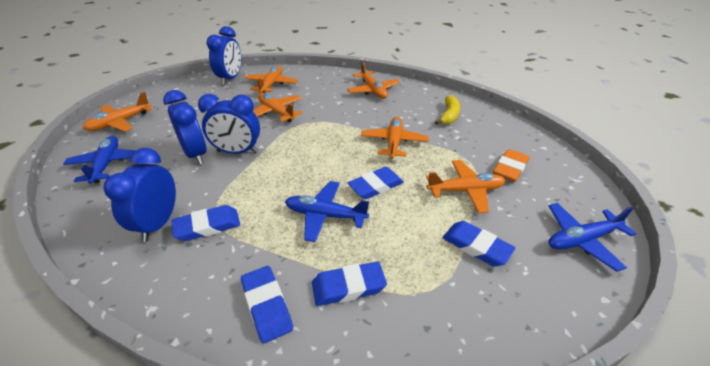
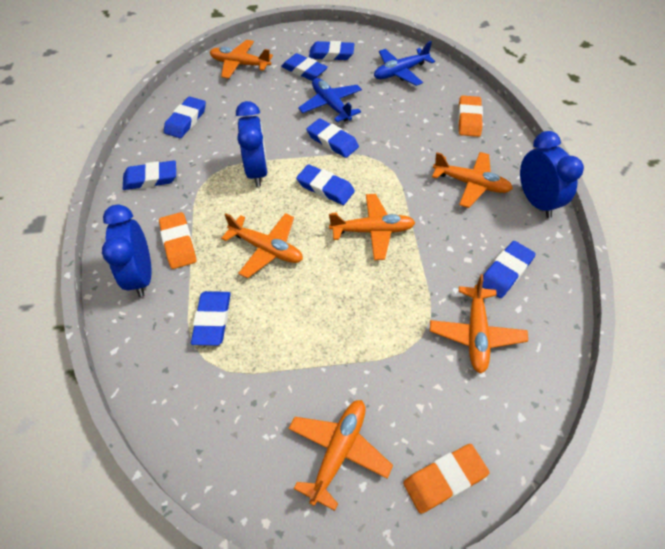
blue clock: 4 -> 3
blue eraser: 5 -> 8
blue plane: 3 -> 2
orange eraser: 1 -> 3
yellow banana: 1 -> 0

